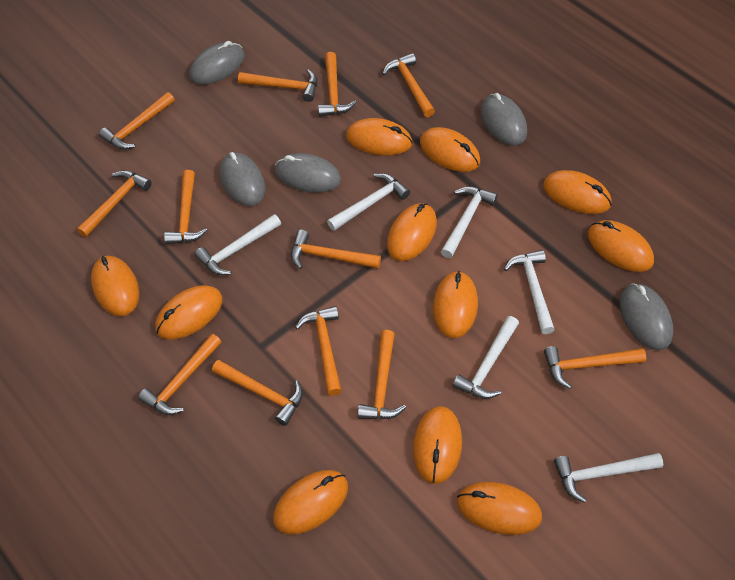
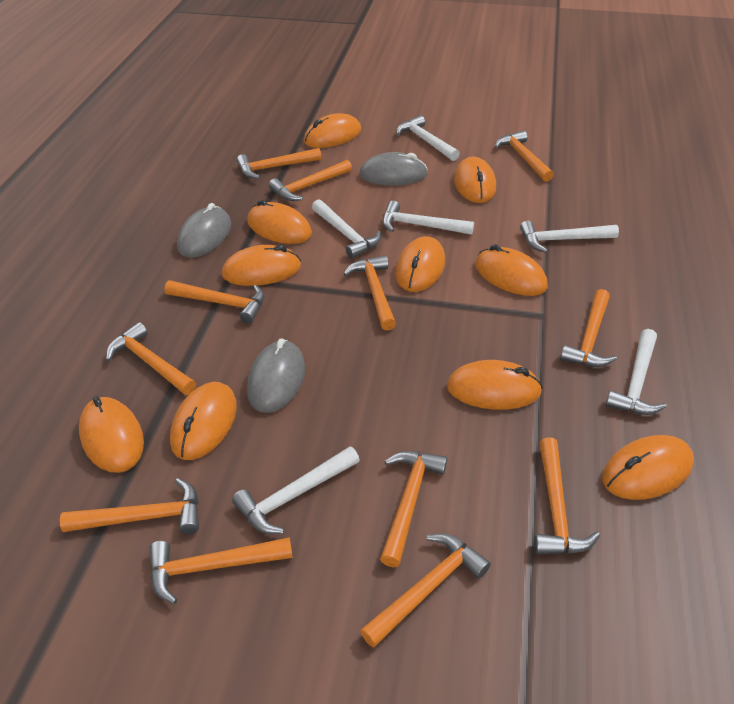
grey mouse: 5 -> 3
orange mouse: 11 -> 10

